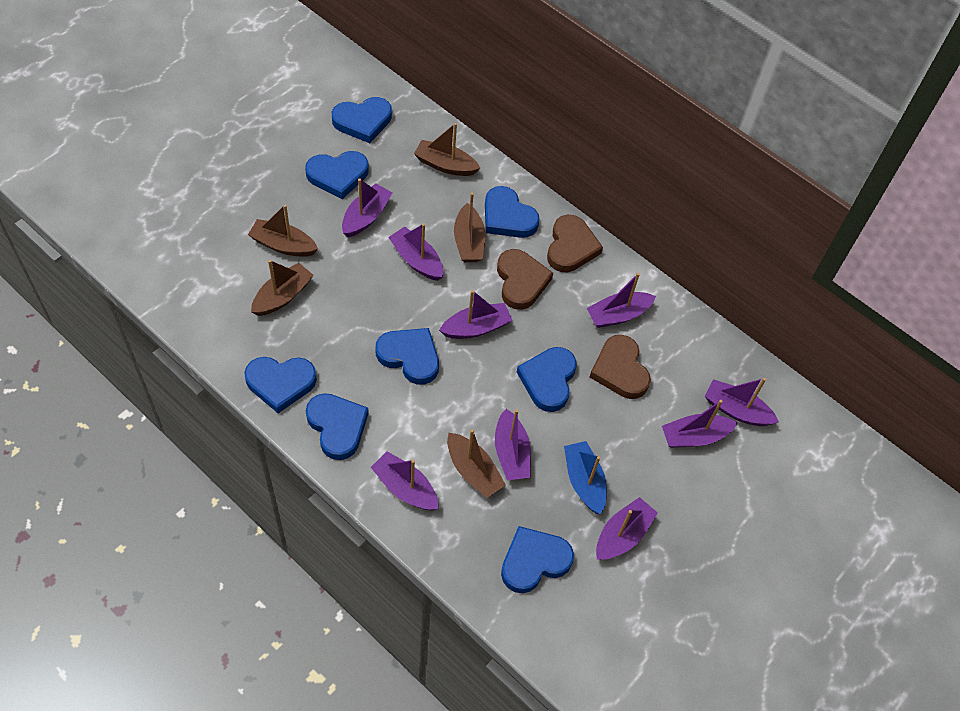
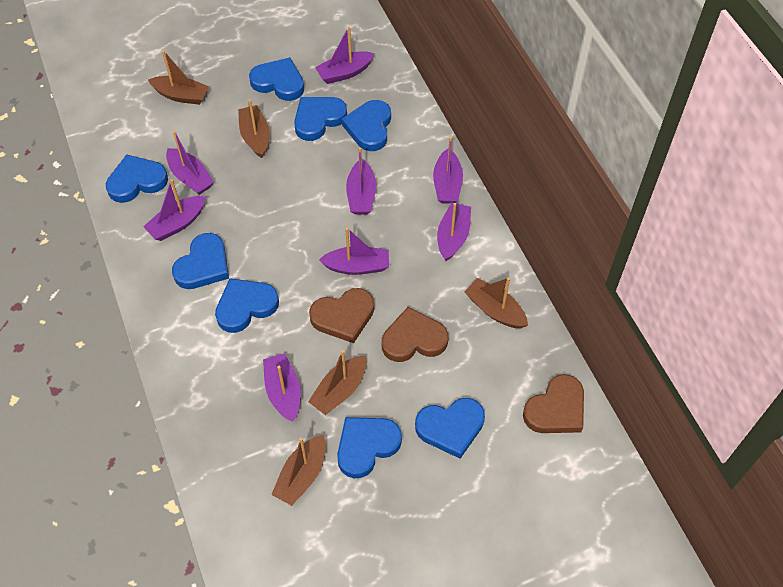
blue boat: 1 -> 0
purple boat: 9 -> 8

